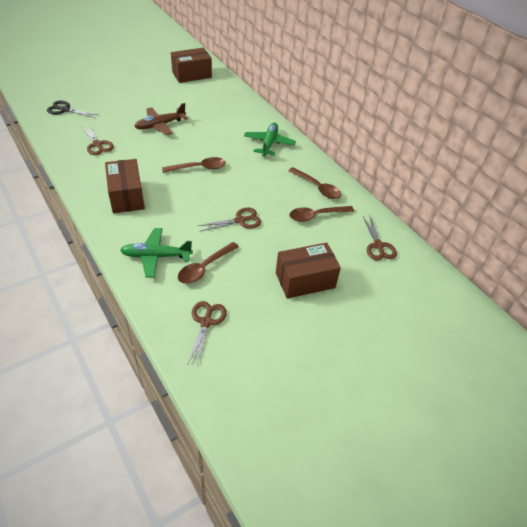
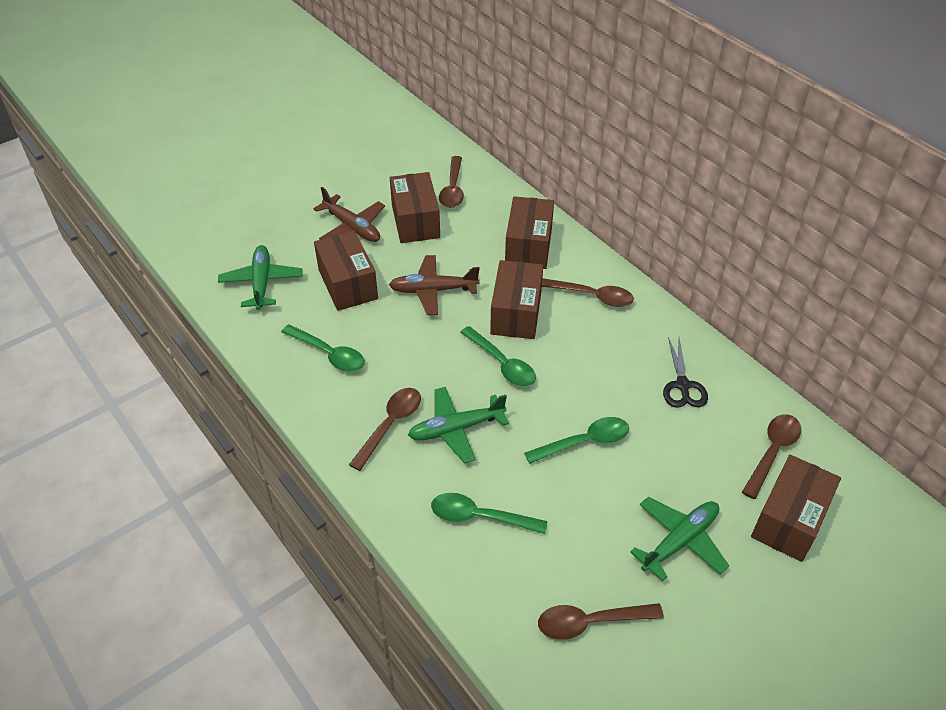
brown box: 3 -> 5
brown plane: 1 -> 2
brown scissors: 4 -> 0
brown spoon: 4 -> 5
green plane: 2 -> 3
green spoon: 0 -> 4

